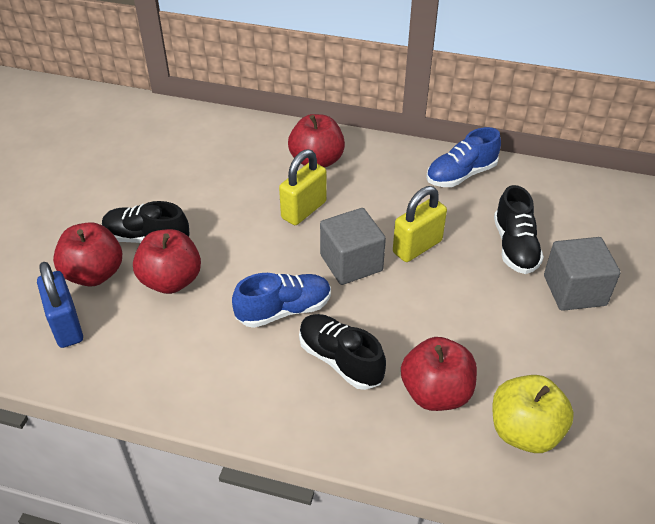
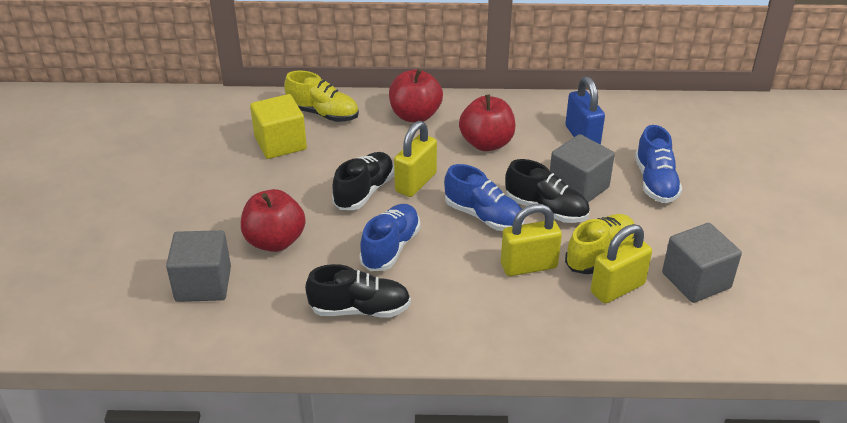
blue shoe: 2 -> 3
grey cube: 2 -> 3
red apple: 4 -> 3
yellow apple: 1 -> 0
yellow cube: 0 -> 1
yellow padlock: 2 -> 3
yellow shoe: 0 -> 2

